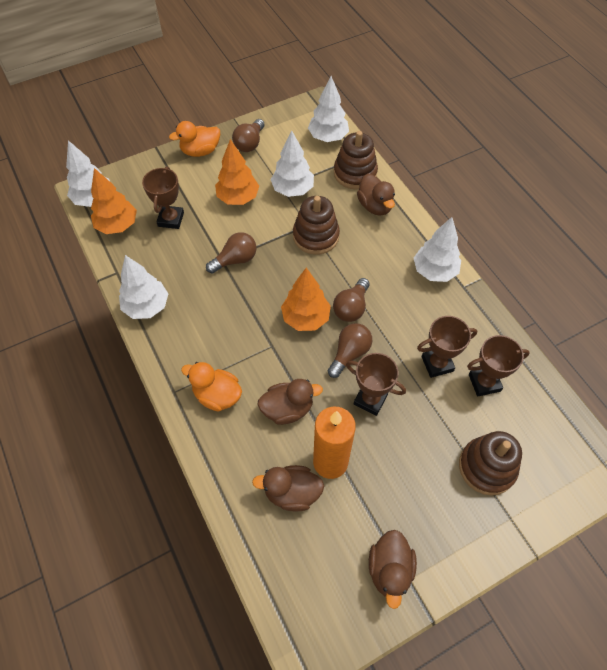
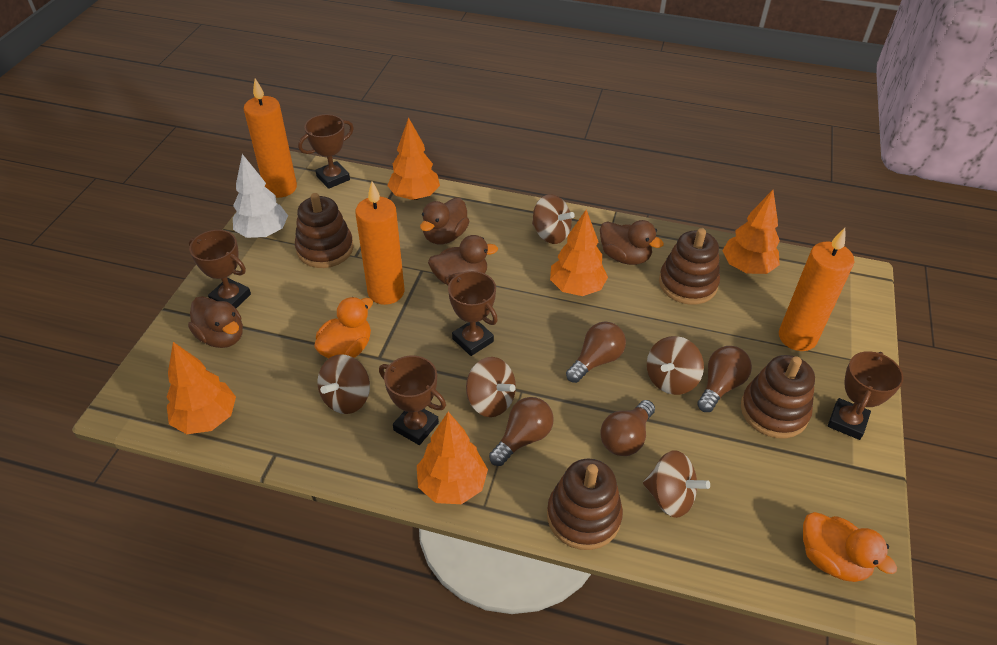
brown spinning top: 0 -> 5
brown stacking toy: 3 -> 4
brown trophy: 4 -> 5
orange candle: 1 -> 3
orange tree: 3 -> 5
white tree: 5 -> 1

